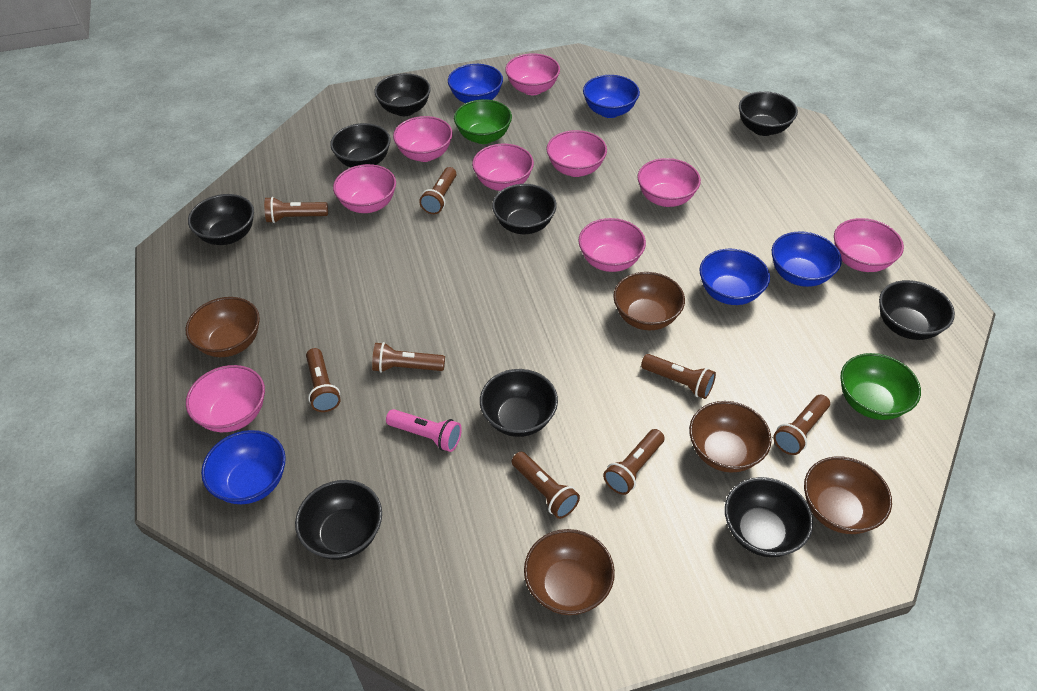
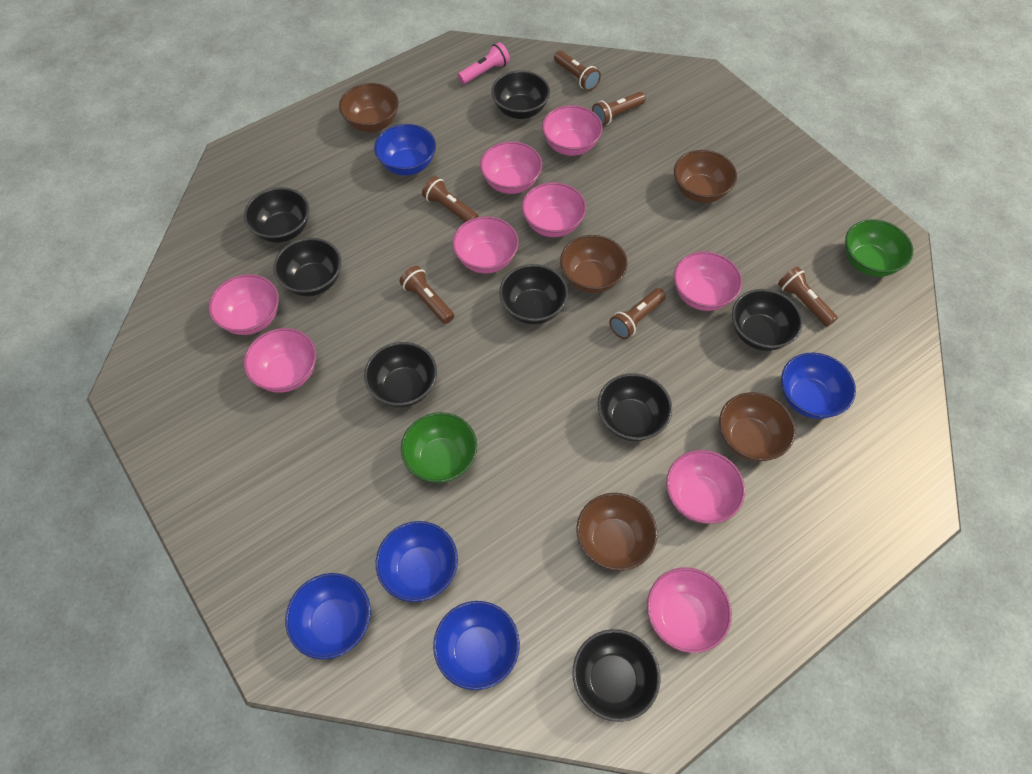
black bowl: 9 -> 8
brown flashlight: 8 -> 6

